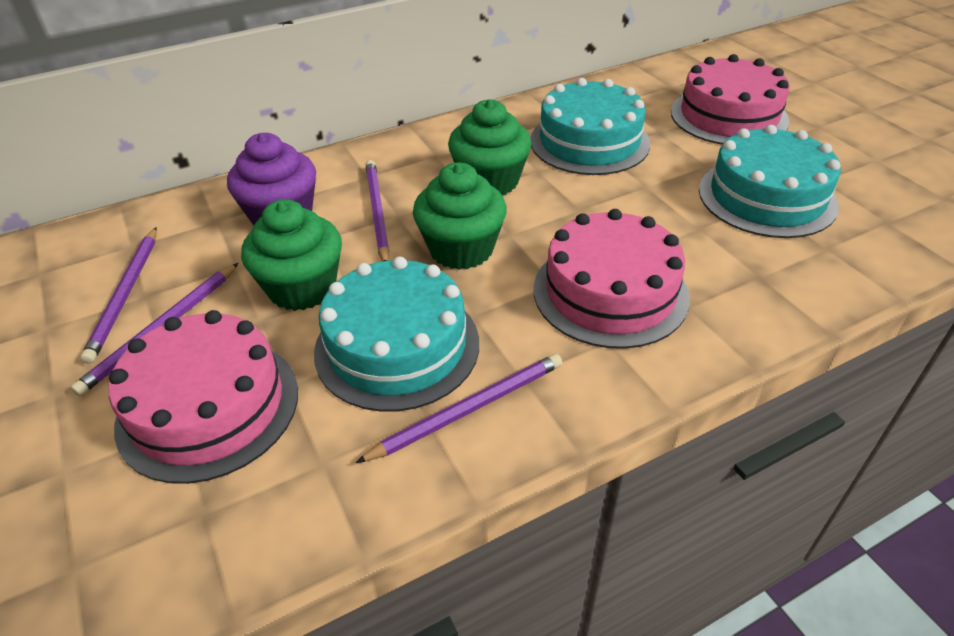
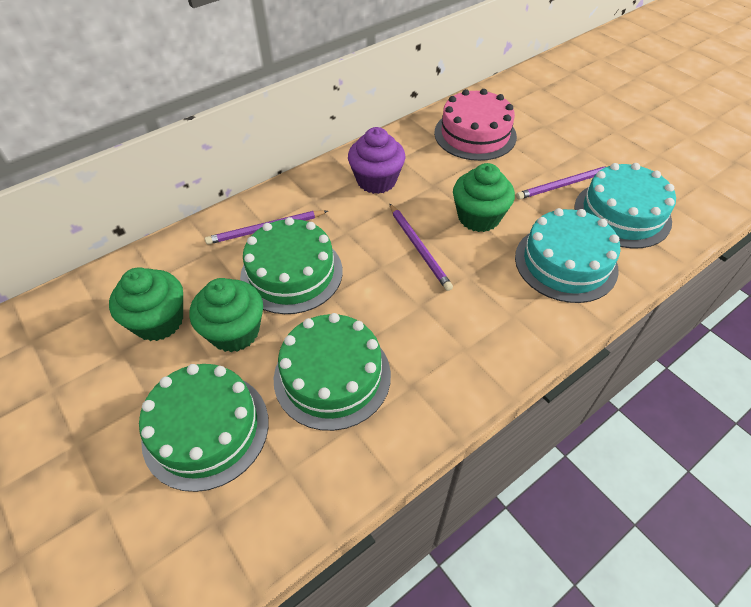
green cake: 0 -> 3
pink cake: 3 -> 1
purple pencil: 4 -> 3
turquoise cake: 3 -> 2

